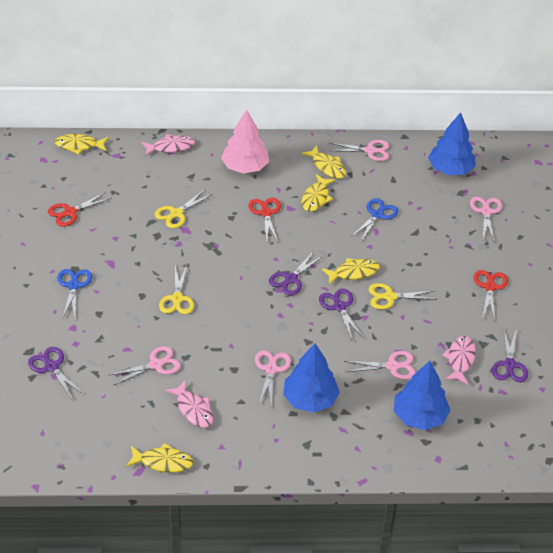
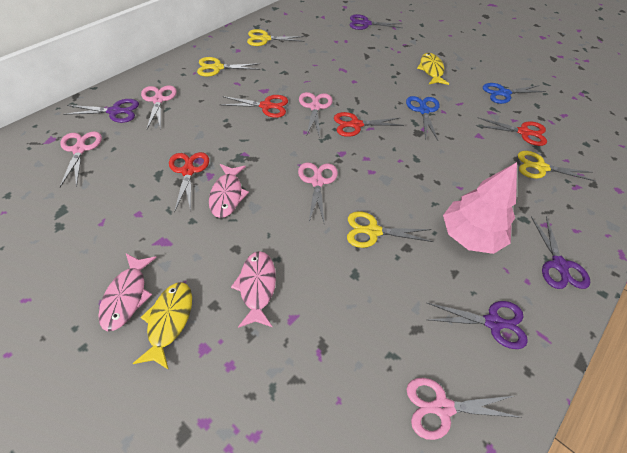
blue tree: 3 -> 0
red scissors: 3 -> 4
yellow fish: 5 -> 2
yellow scissors: 3 -> 4

